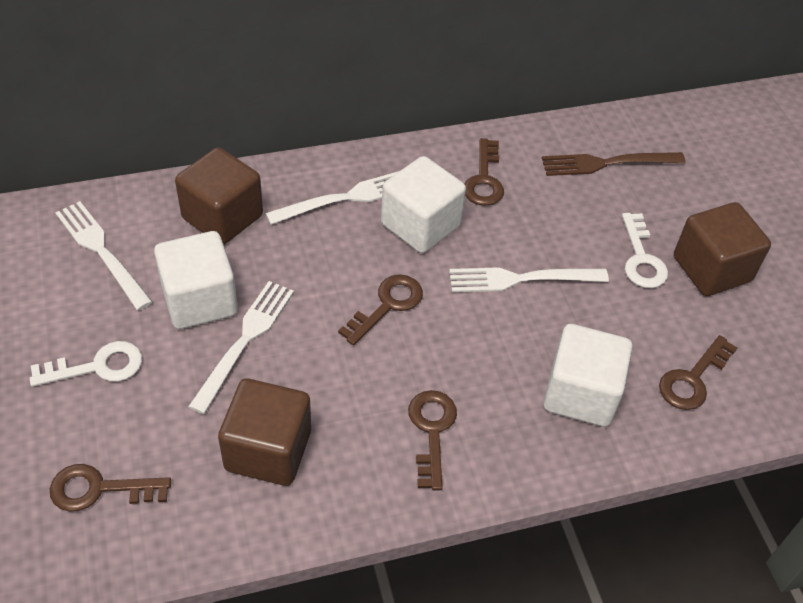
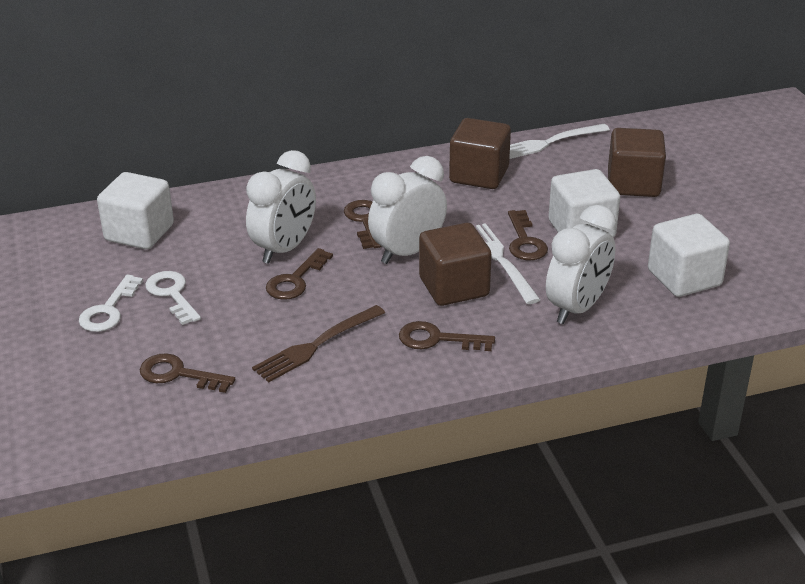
white clock: 0 -> 3
white fork: 4 -> 2

